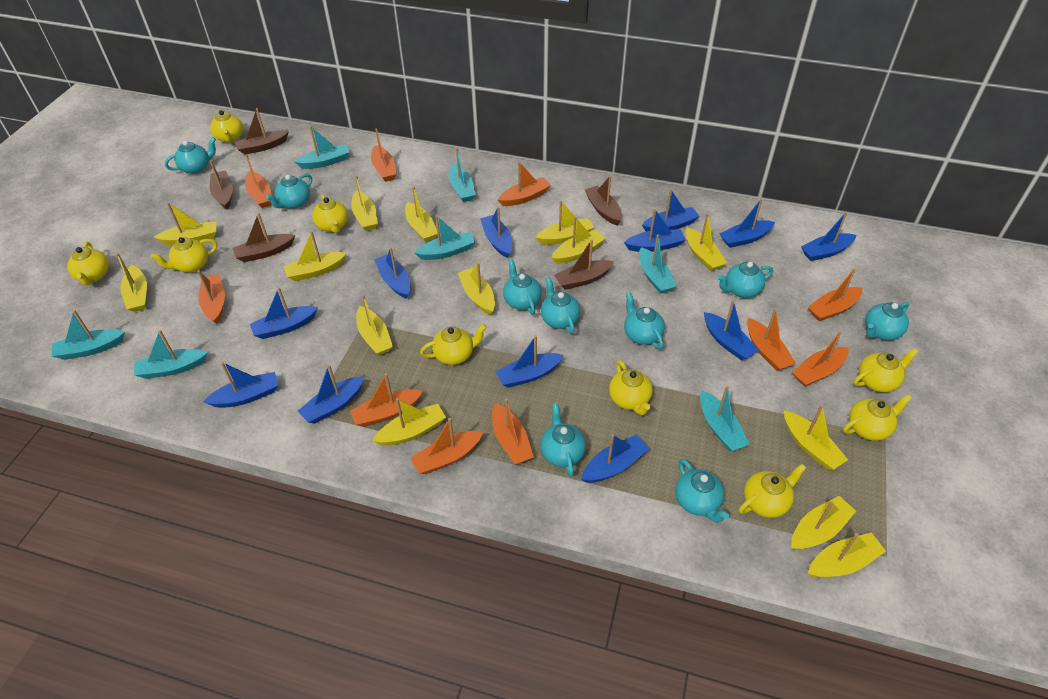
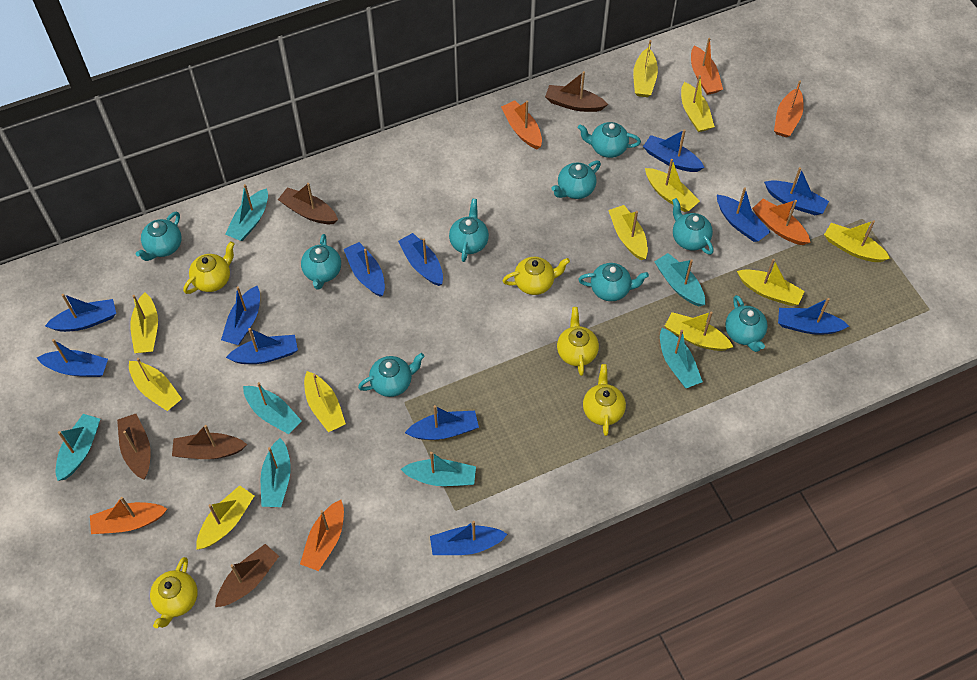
orange boat: 10 -> 6
yellow boat: 14 -> 11
yellow teapot: 9 -> 5

